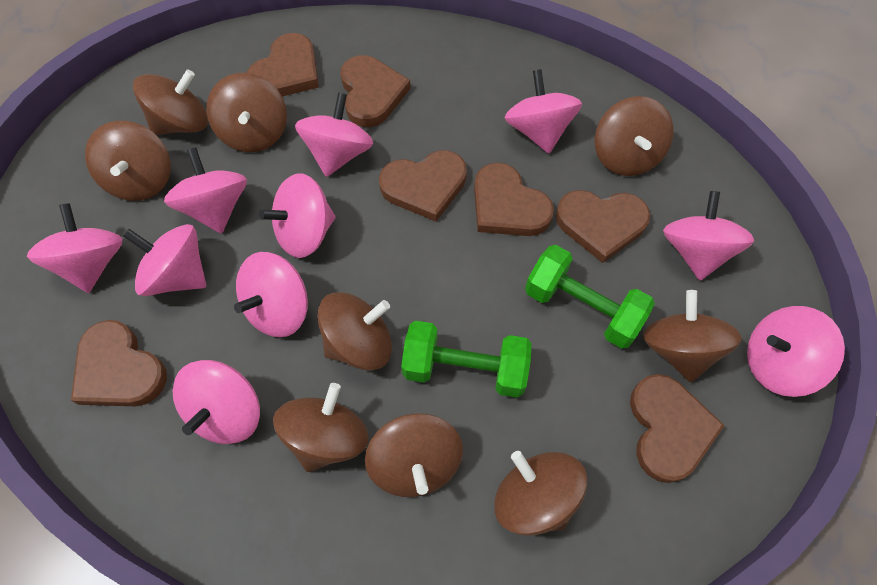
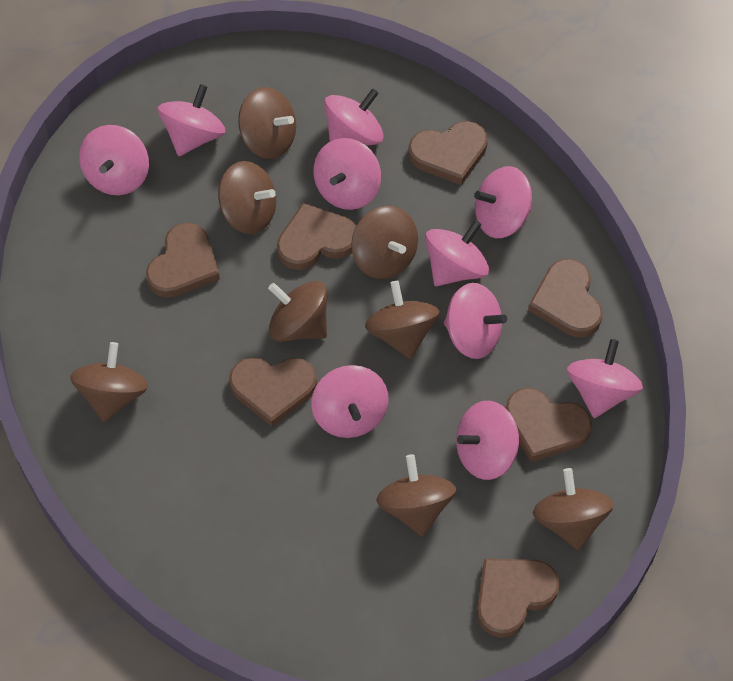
brown spinning top: 9 -> 8
green dumbbell: 2 -> 0

